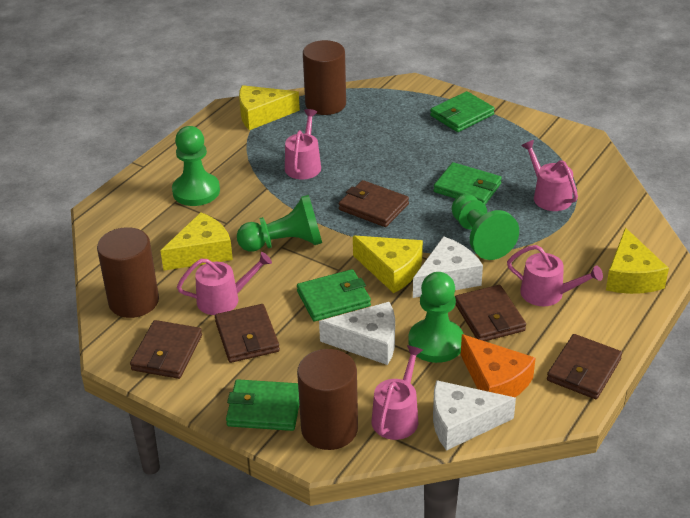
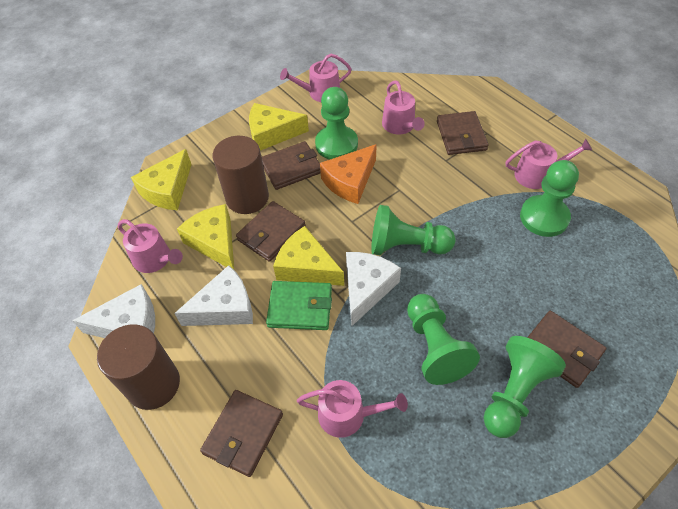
brown cylinder: 3 -> 2
green pawn: 4 -> 5
green wallet: 4 -> 1

